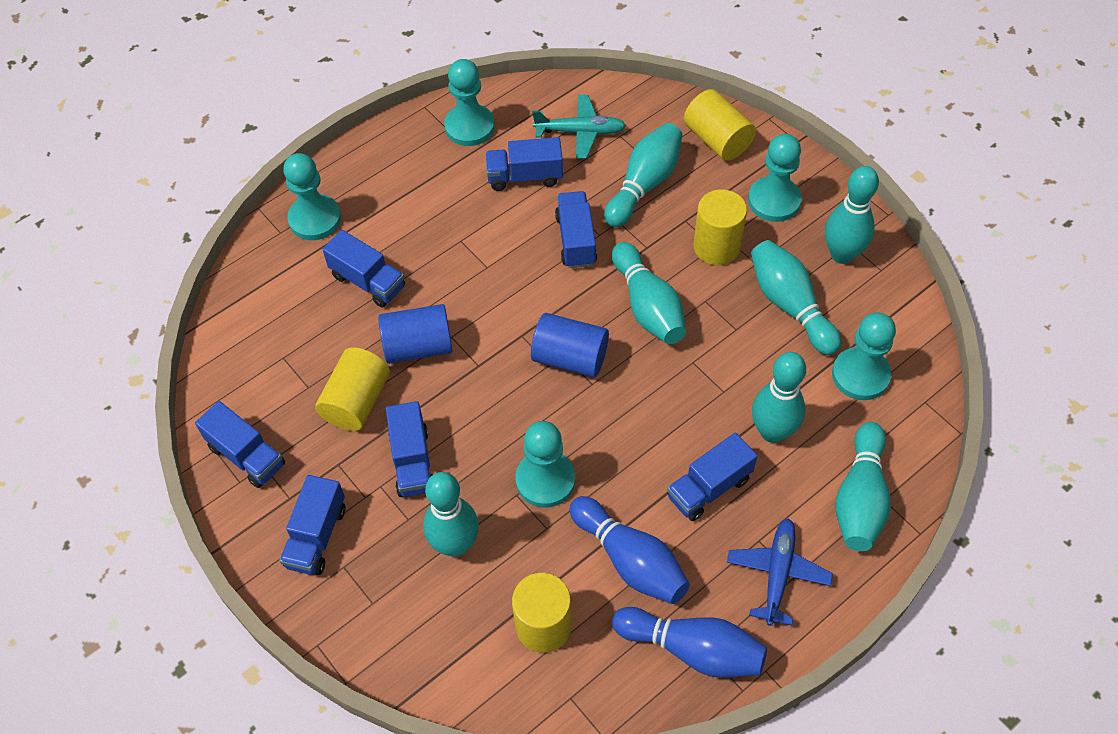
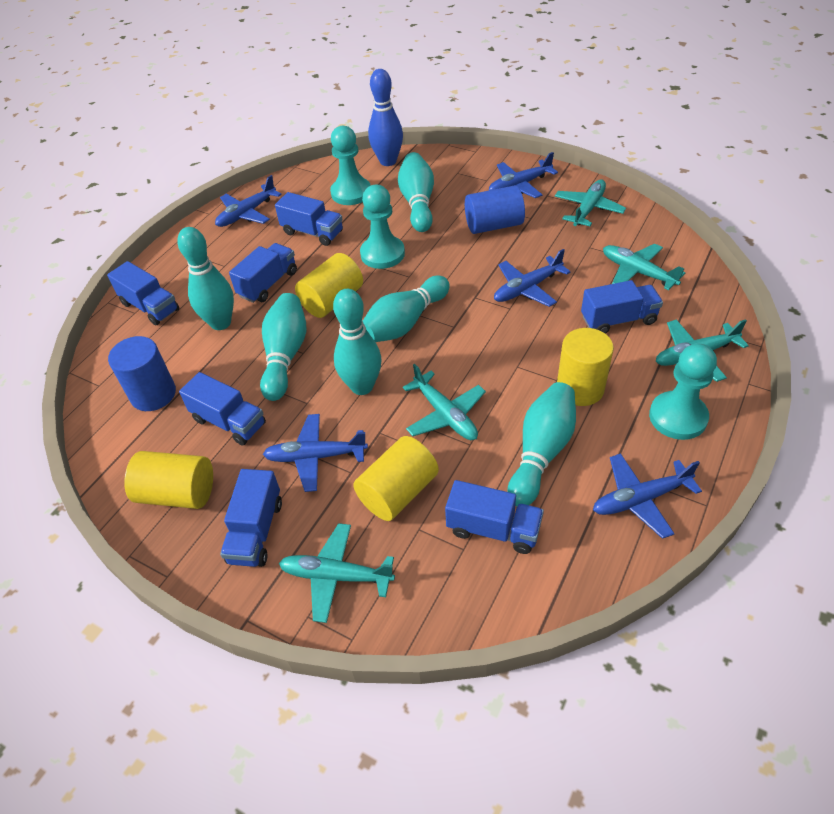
blue bowling pin: 2 -> 1
blue plane: 1 -> 5
turquoise bowling pin: 7 -> 6
turquoise pawn: 5 -> 3
turquoise plane: 1 -> 5

